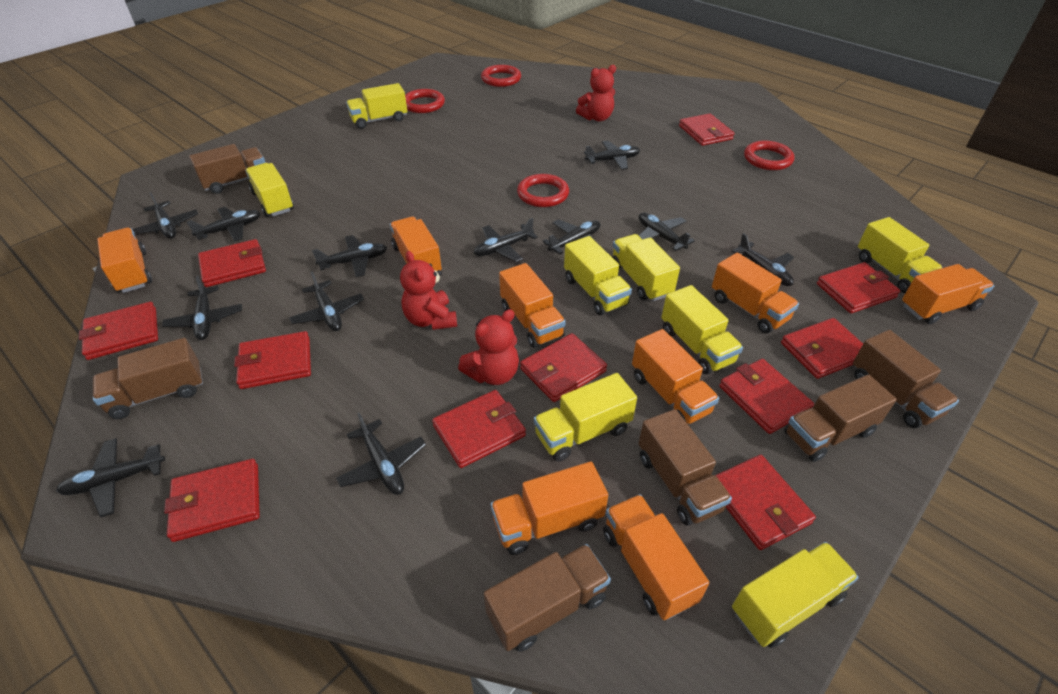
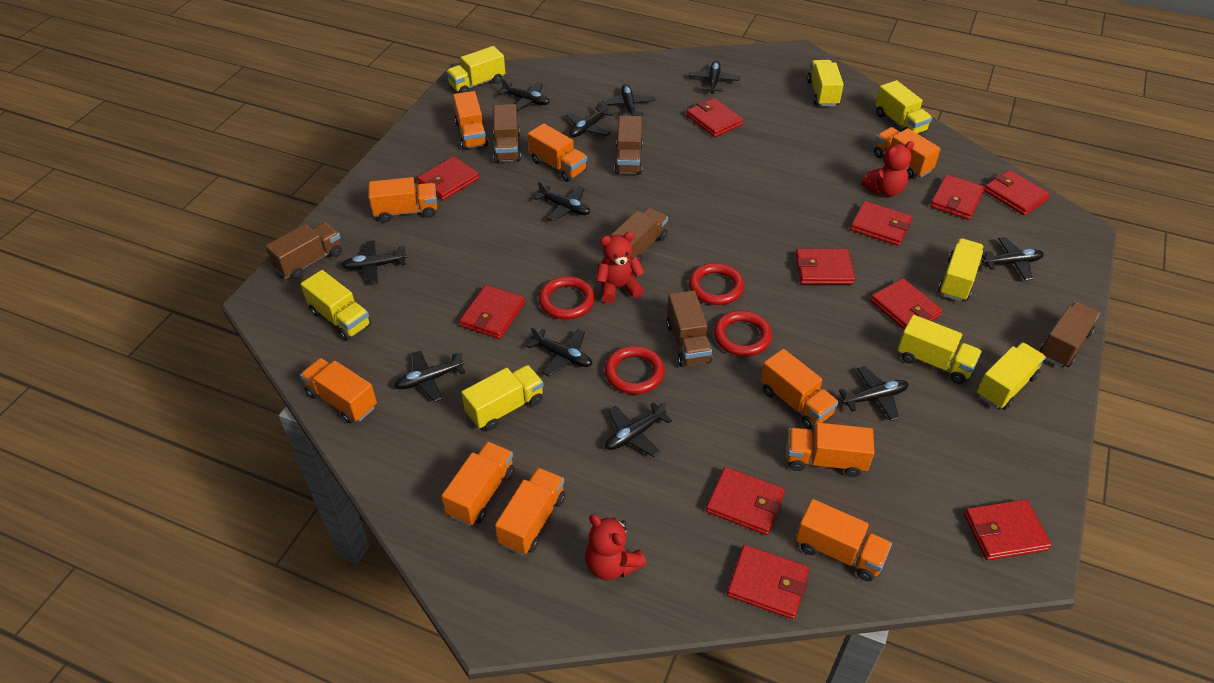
black plane: 12 -> 11
orange truck: 8 -> 10

